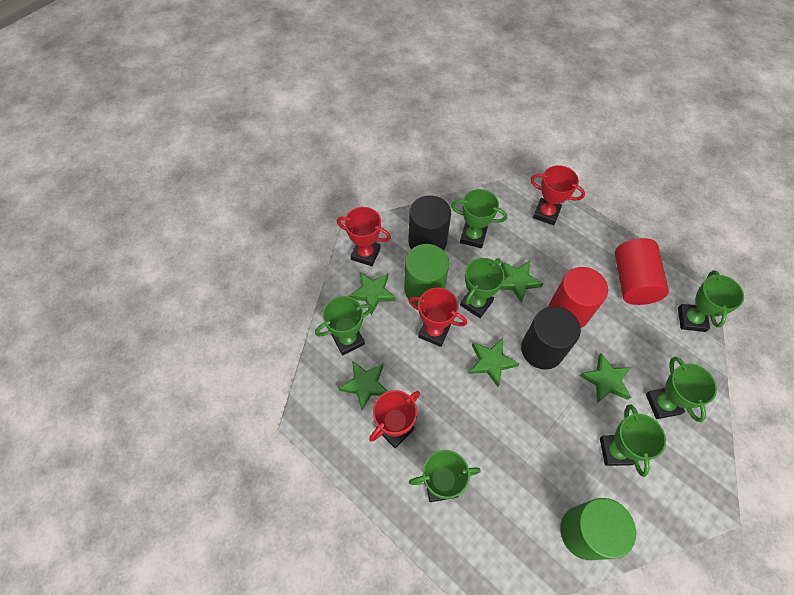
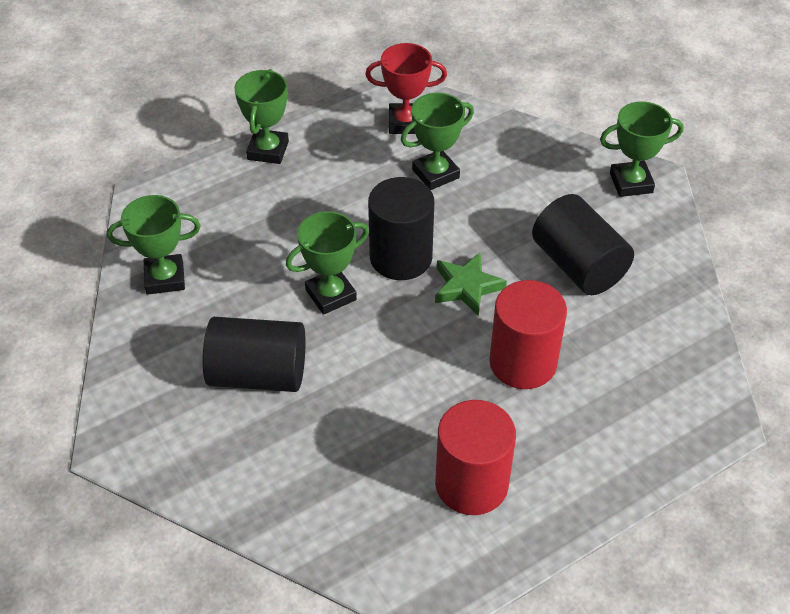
black cylinder: 2 -> 3
green cylinder: 2 -> 0
green star: 5 -> 1
green trophy: 7 -> 5
red trophy: 4 -> 1

